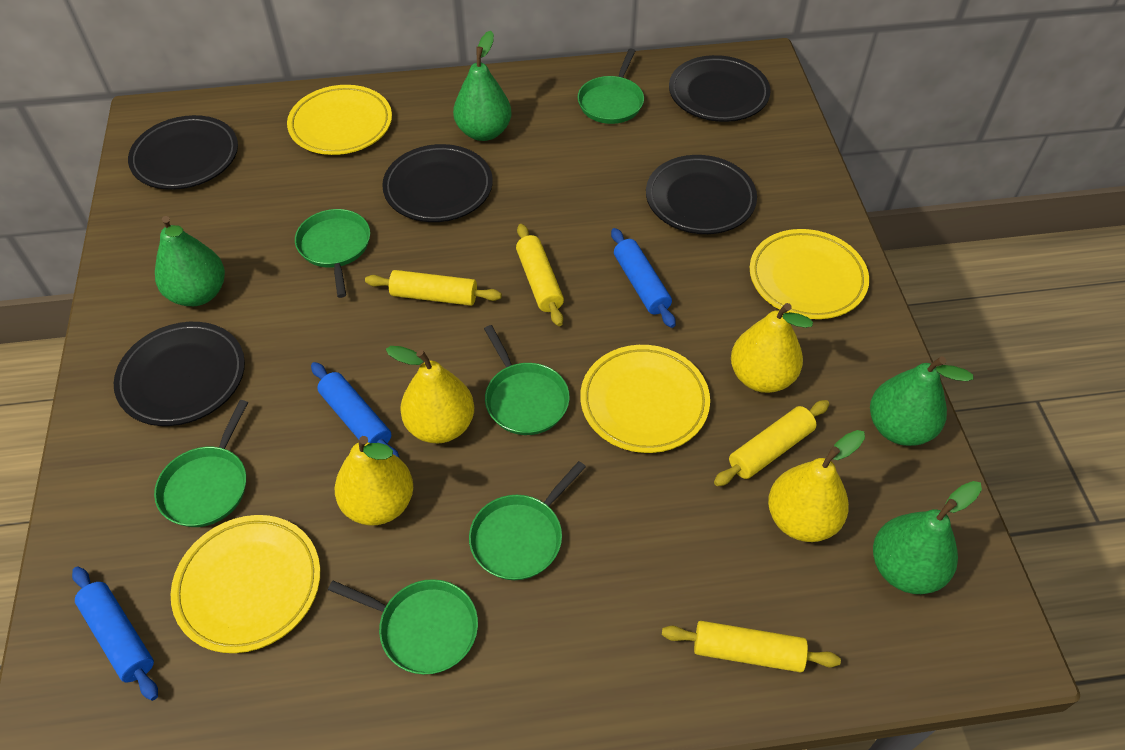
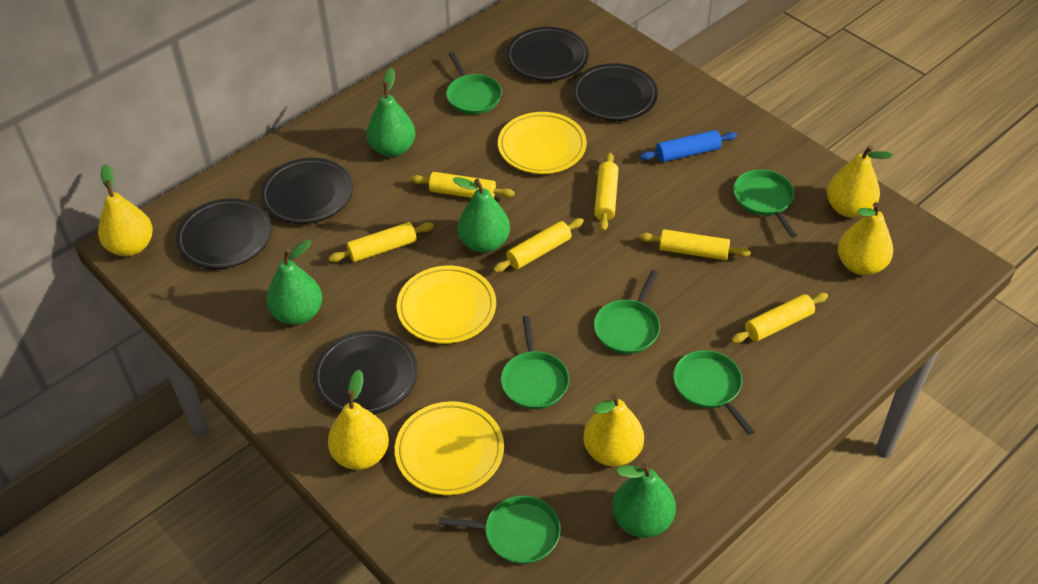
blue rolling pin: 3 -> 1
yellow pear: 4 -> 5
yellow plate: 4 -> 3
yellow rolling pin: 4 -> 6

